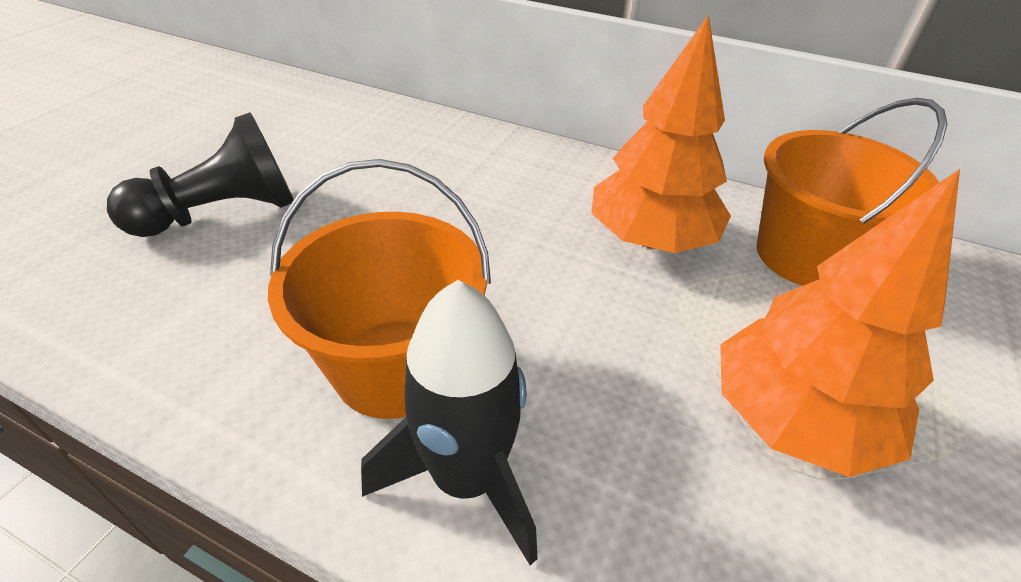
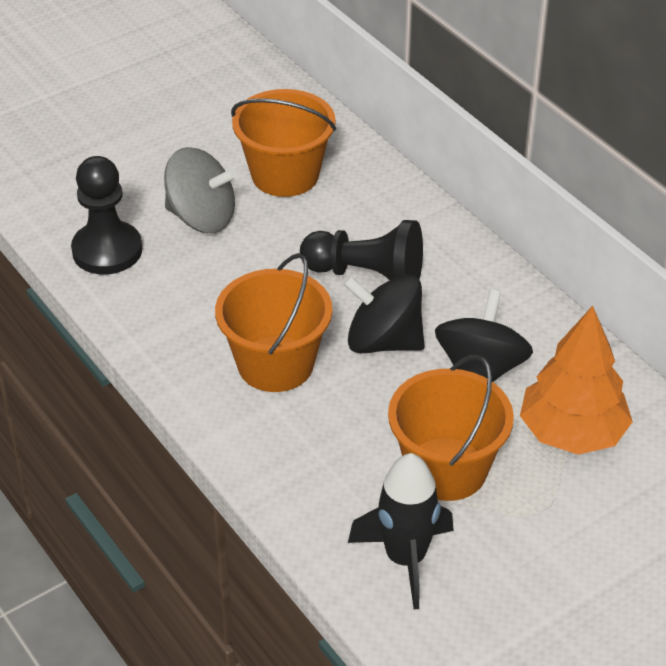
black pawn: 1 -> 2
black spinning top: 0 -> 2
grey spinning top: 0 -> 1
orange bucket: 2 -> 3
orange tree: 2 -> 1

